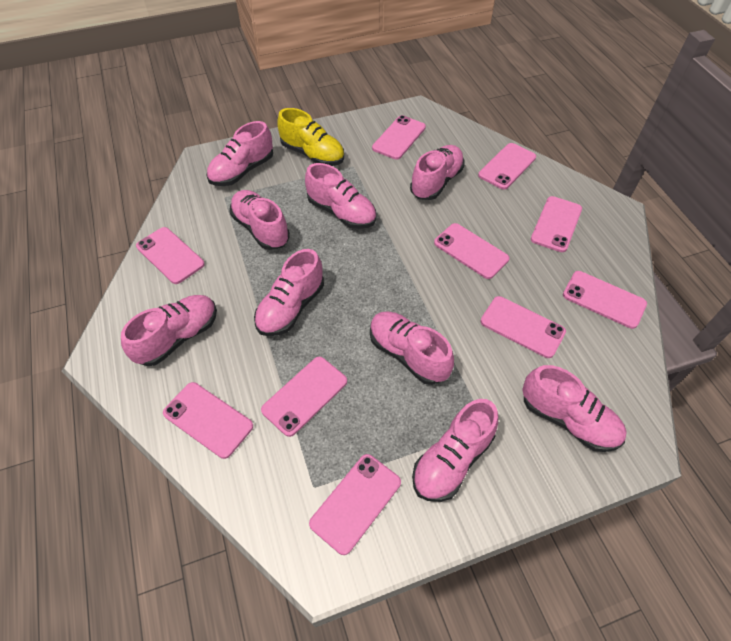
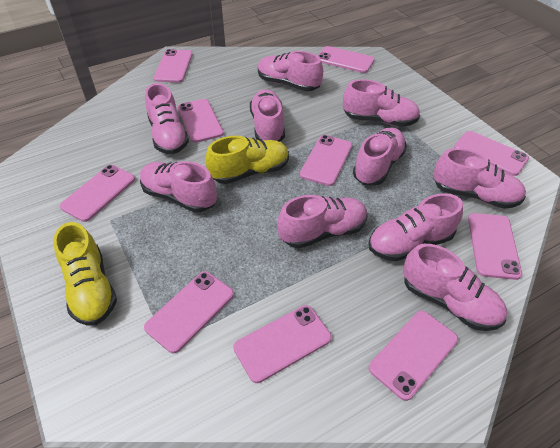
pink shoe: 9 -> 10
yellow shoe: 1 -> 2

